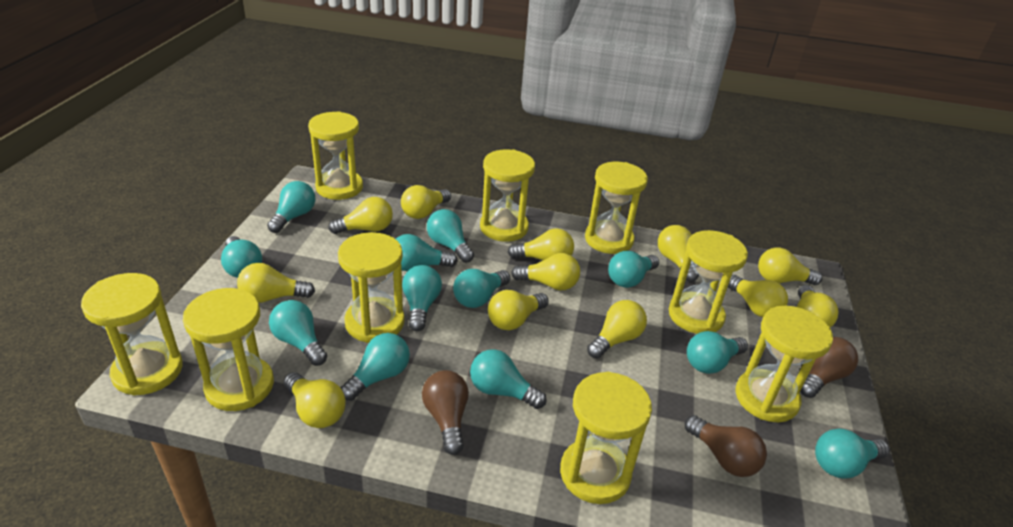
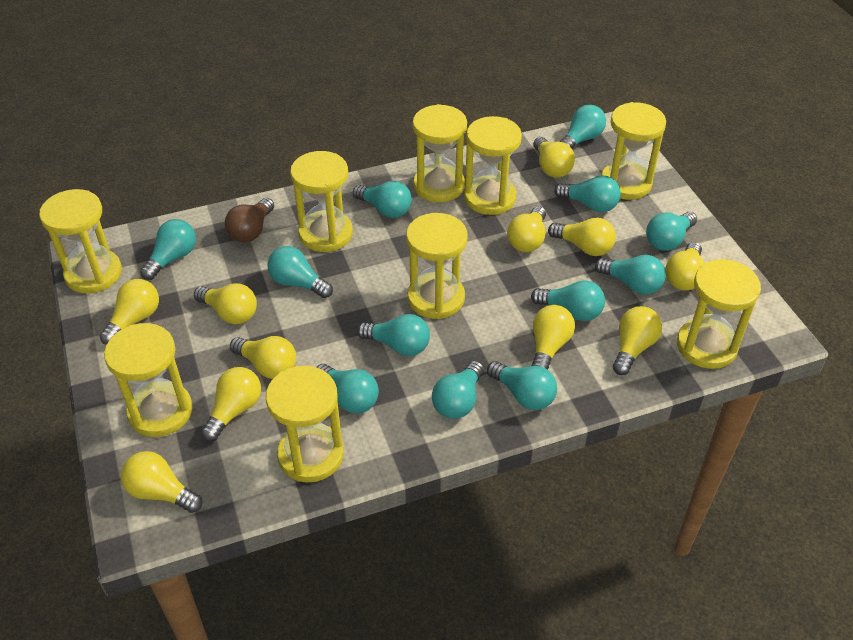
brown light bulb: 3 -> 1
yellow light bulb: 12 -> 11

